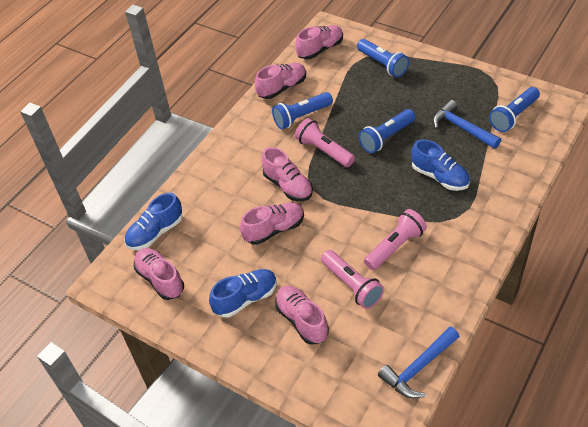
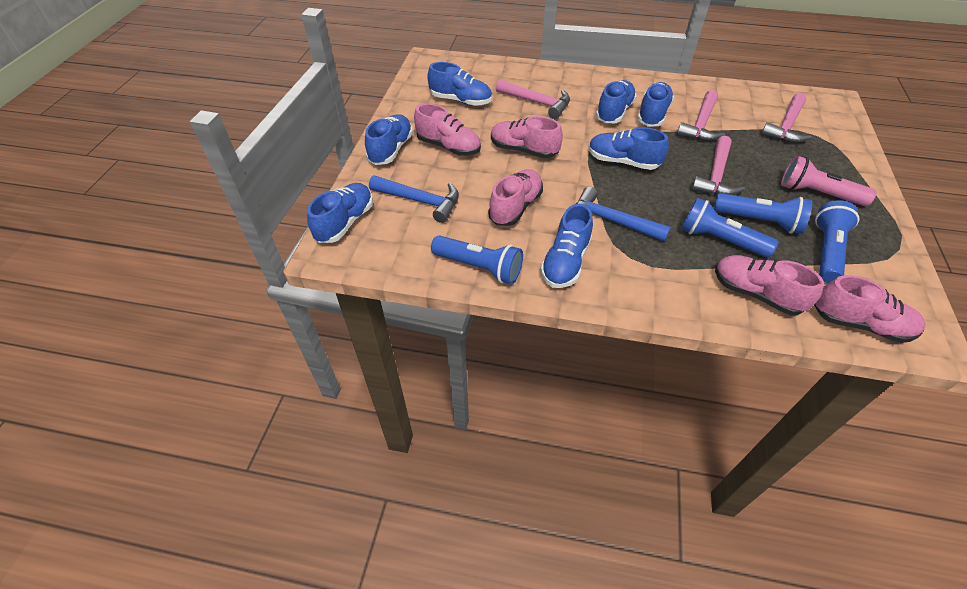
blue shoe: 3 -> 7
pink flashlight: 3 -> 1
pink hammer: 0 -> 4
pink shoe: 6 -> 5

